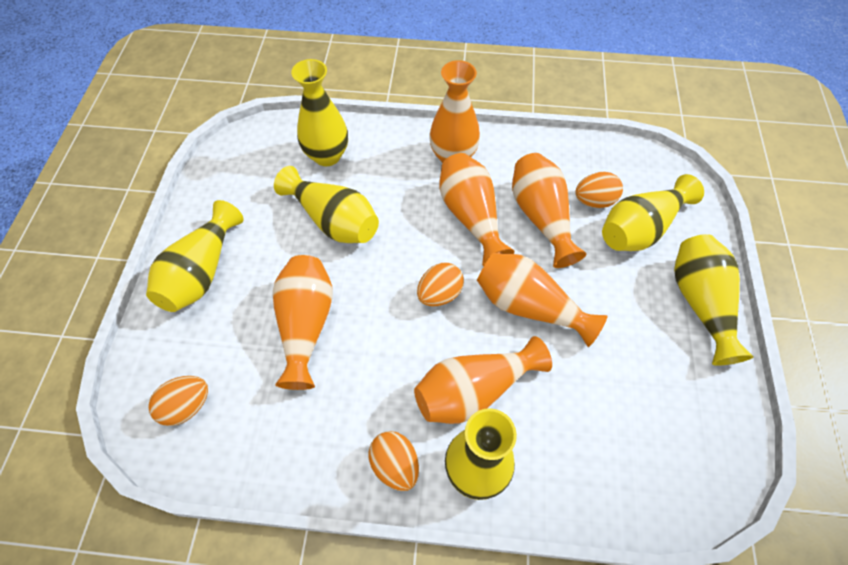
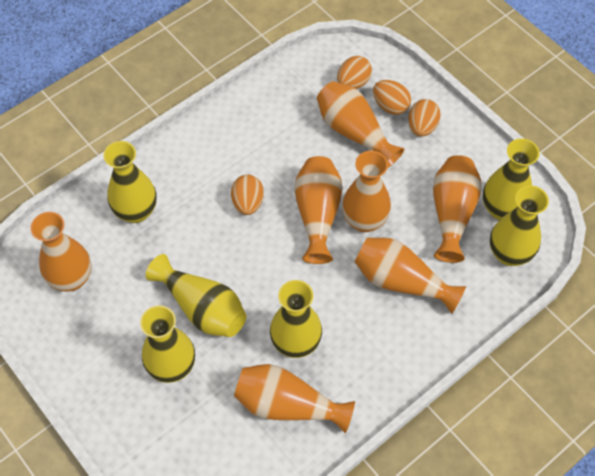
orange vase: 6 -> 7

